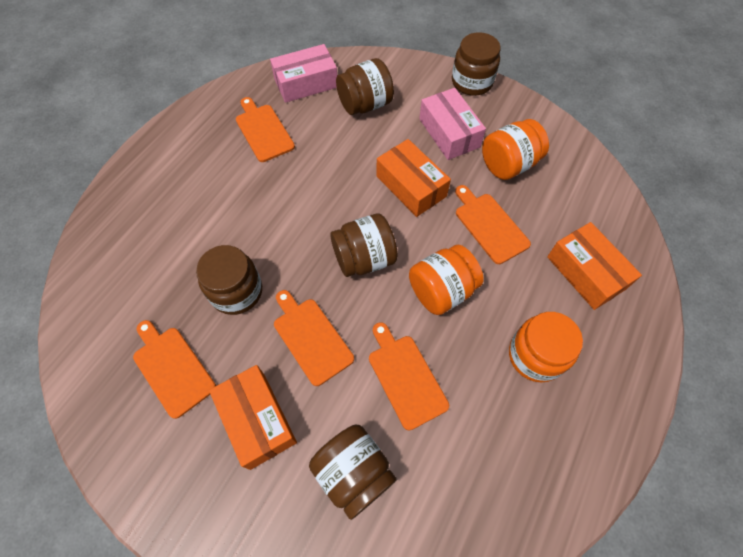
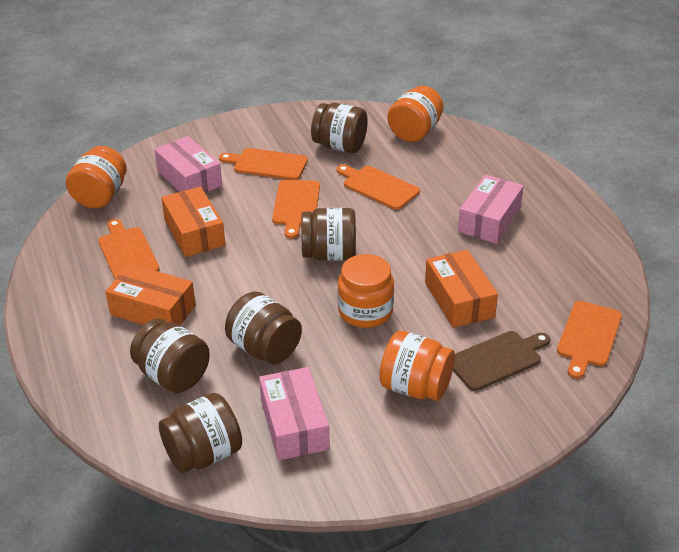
brown cutting board: 0 -> 1
orange jar: 3 -> 4
pink box: 2 -> 3

